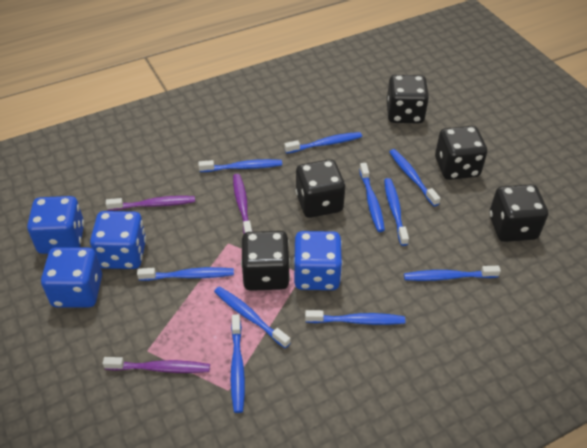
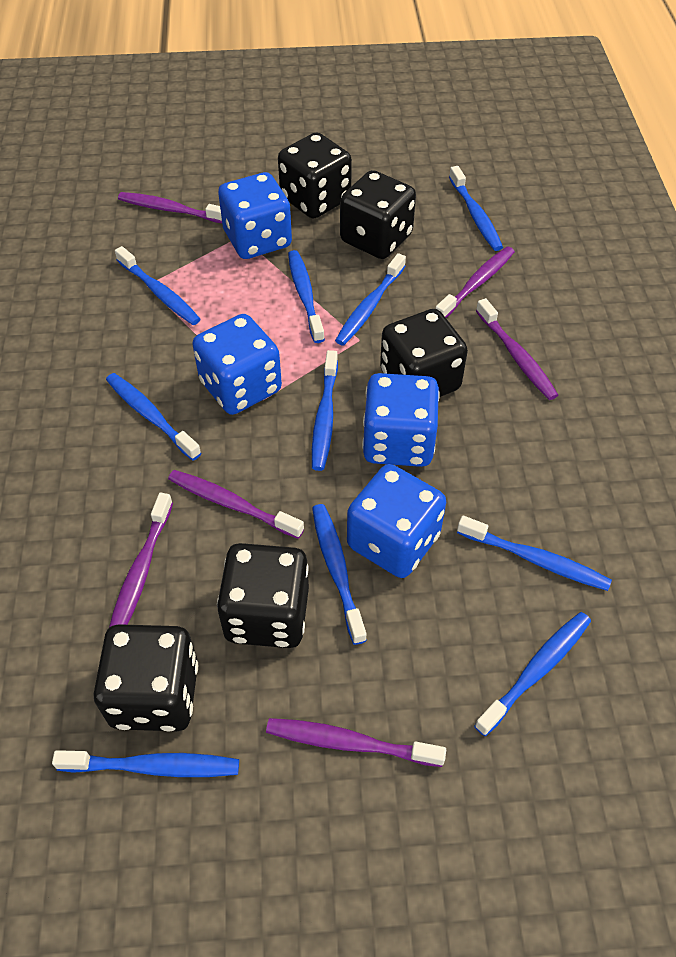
purple toothbrush: 3 -> 6

